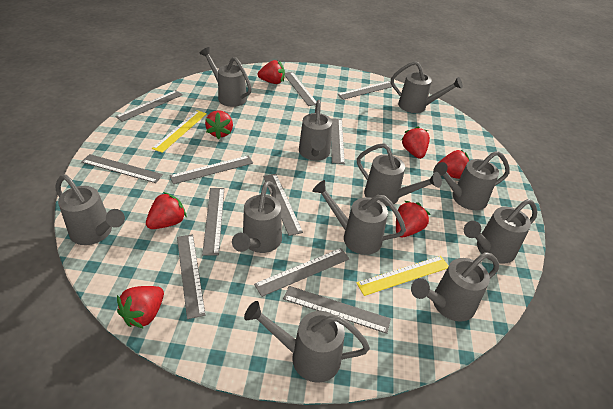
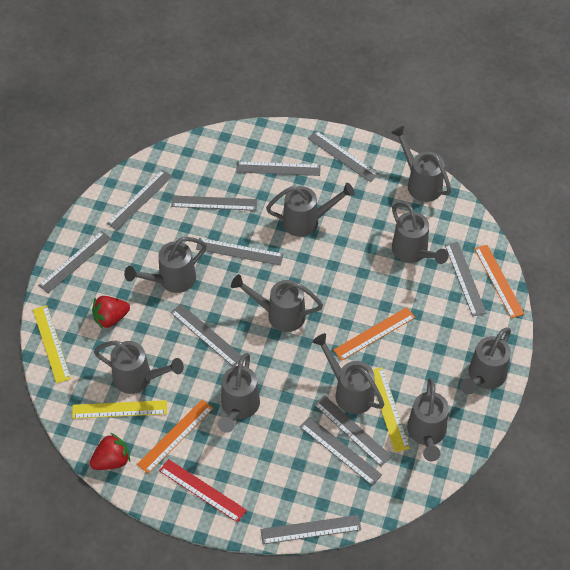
grey watering can: 11 -> 10
orange ruler: 0 -> 3
red ruler: 0 -> 1
red strawberry: 7 -> 2
yellow ruler: 2 -> 3

